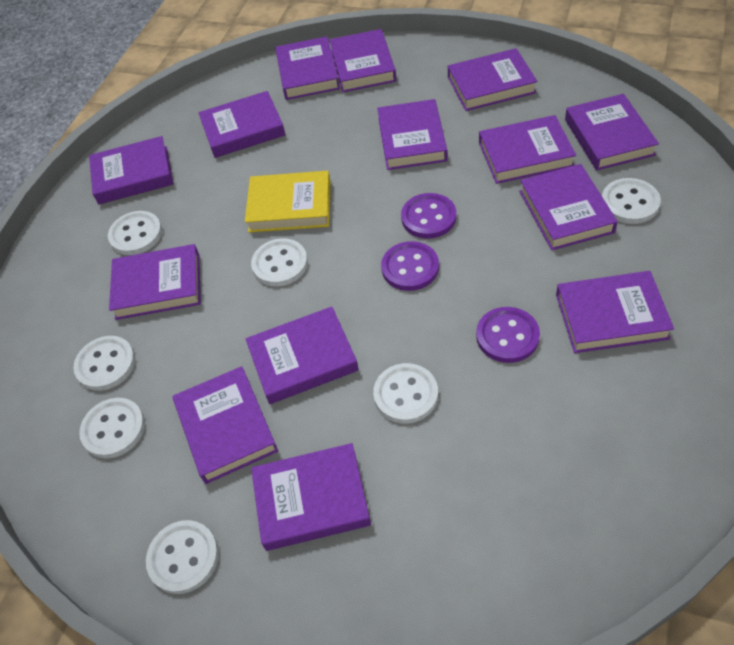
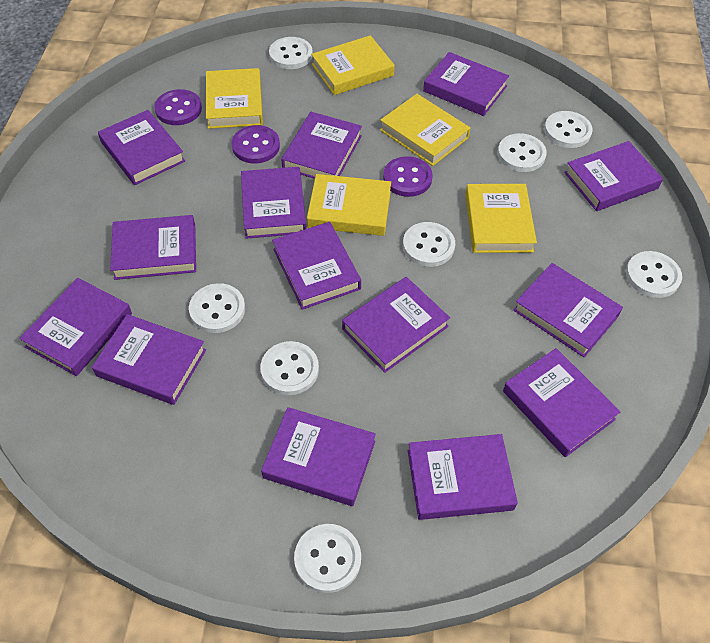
white button: 7 -> 8
yellow book: 1 -> 5

